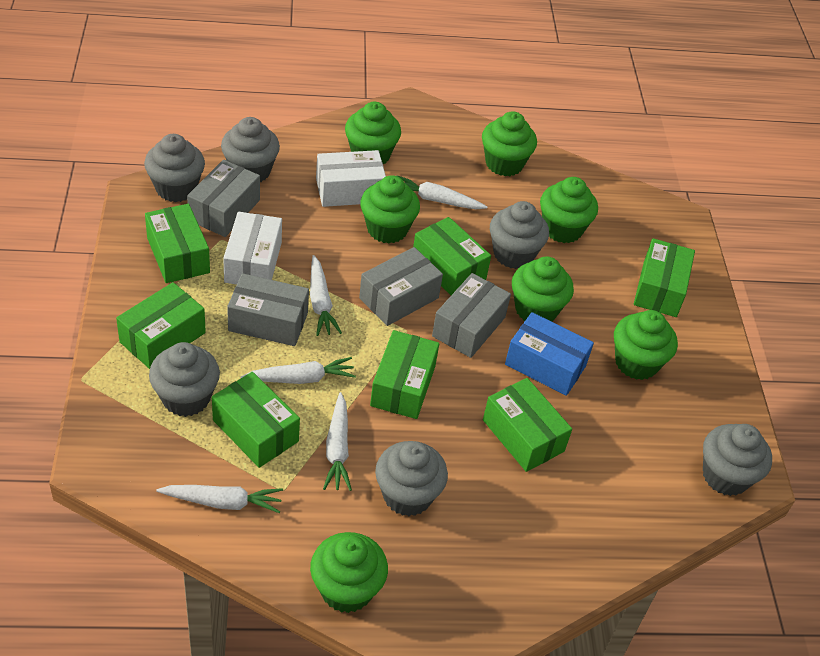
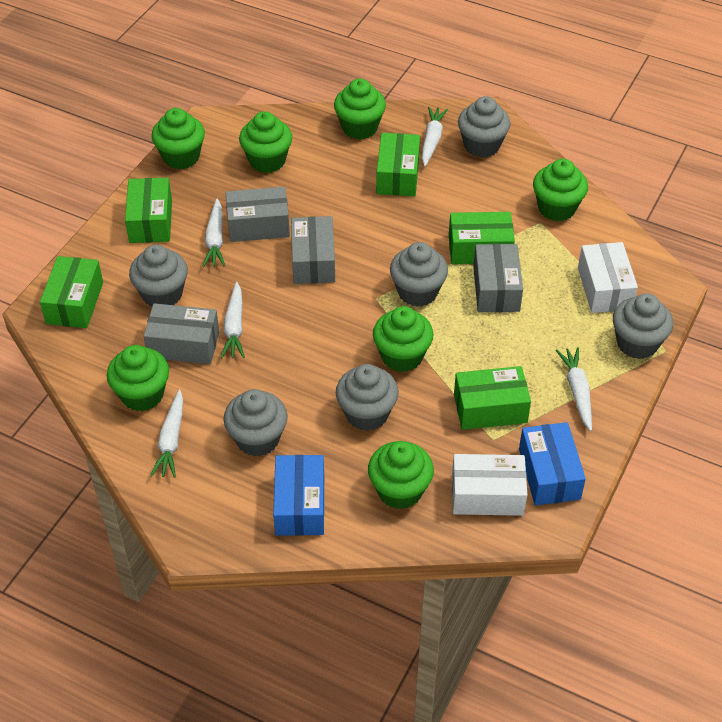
blue box: 1 -> 2
green box: 7 -> 5

